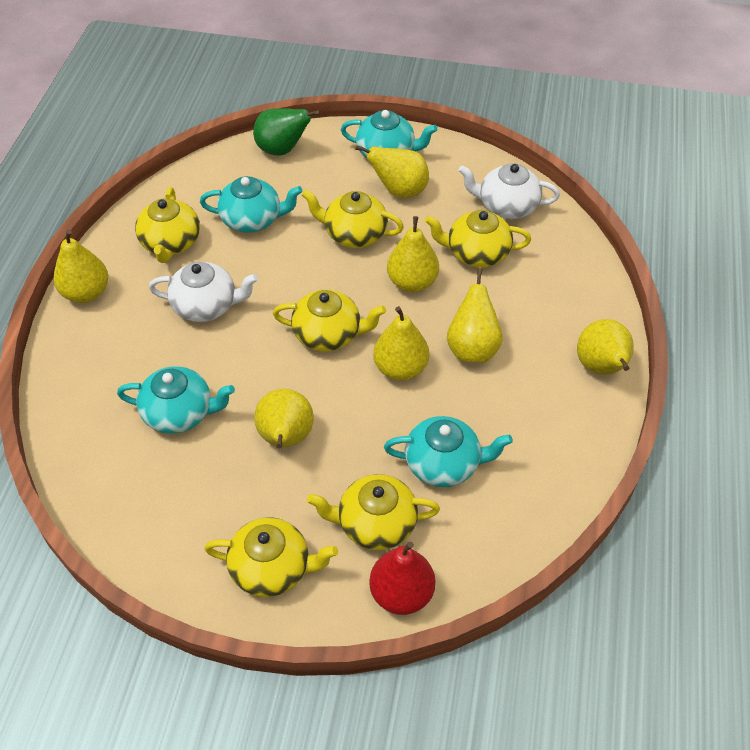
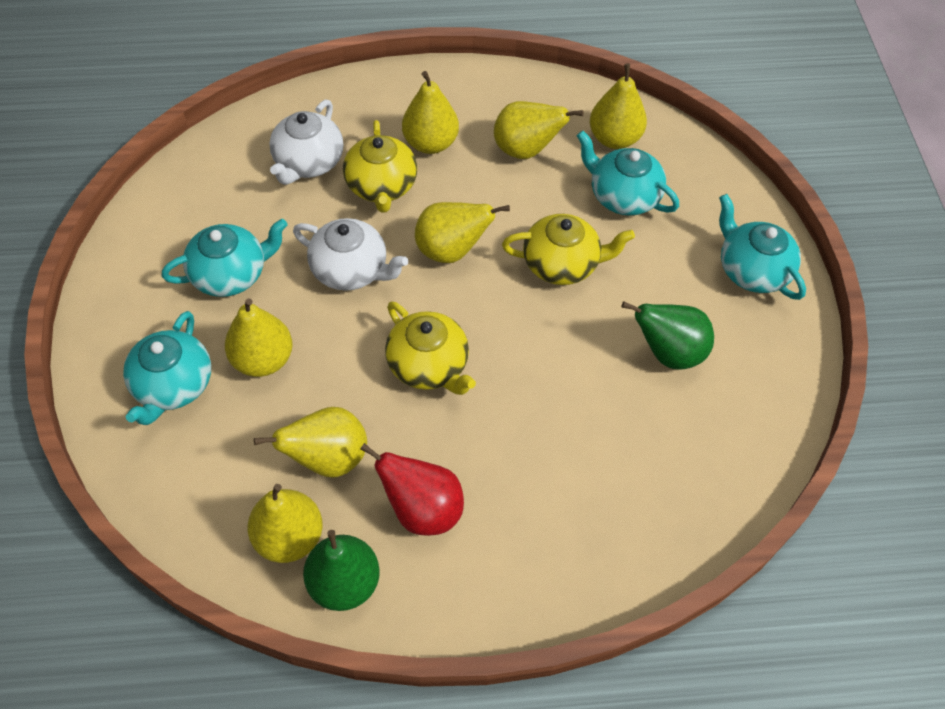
green pear: 1 -> 2
yellow teapot: 6 -> 3

